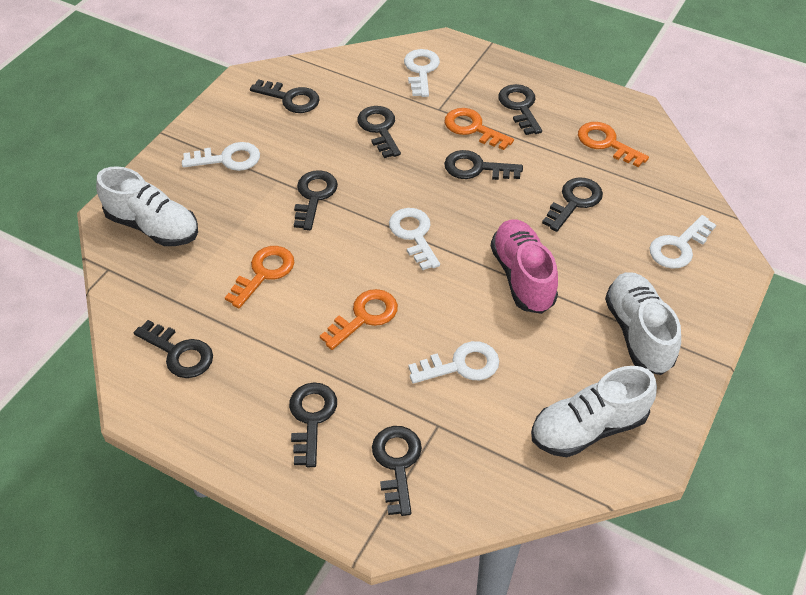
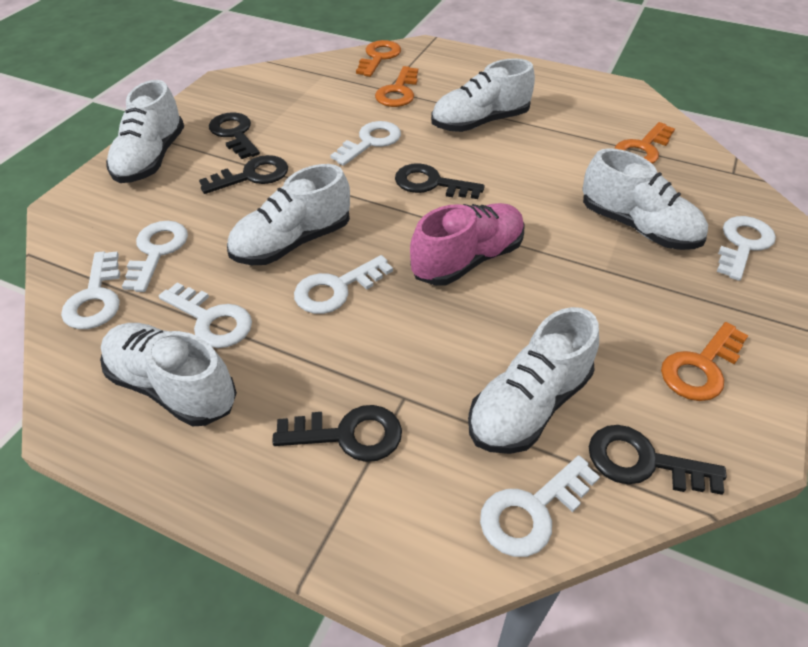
black key: 9 -> 5
white key: 5 -> 7
white shoe: 3 -> 6

